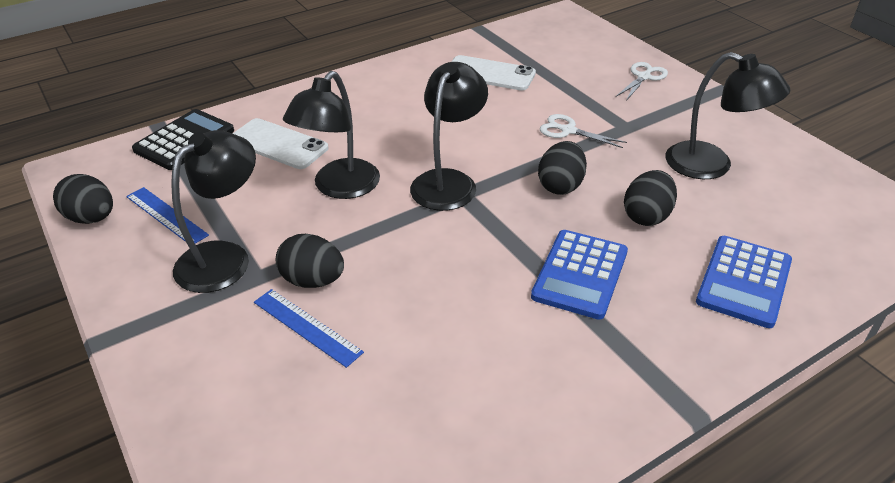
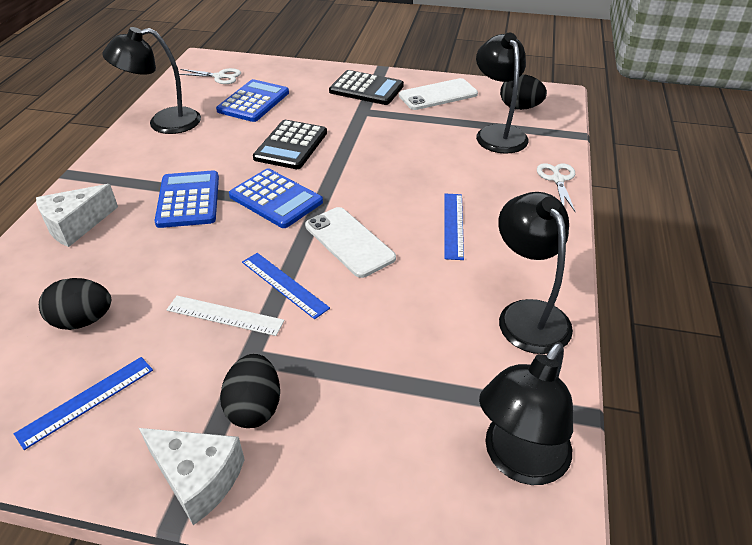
black calculator: 1 -> 2
black egg: 4 -> 3
blue calculator: 2 -> 3
blue ruler: 2 -> 3
white cheese: 0 -> 2
white ruler: 0 -> 1

